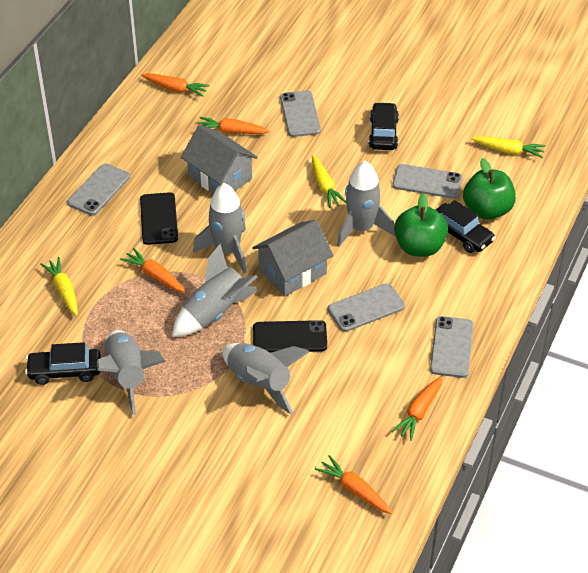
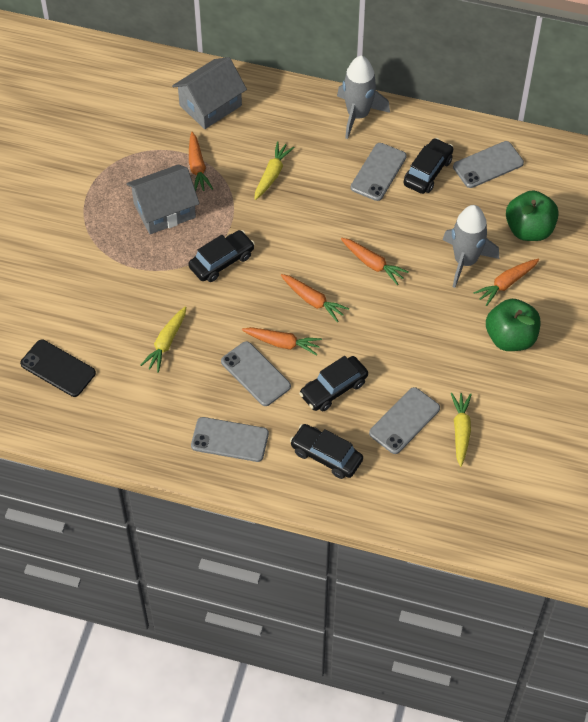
black car: 3 -> 4
black phone: 2 -> 1
grey rocket: 5 -> 2

